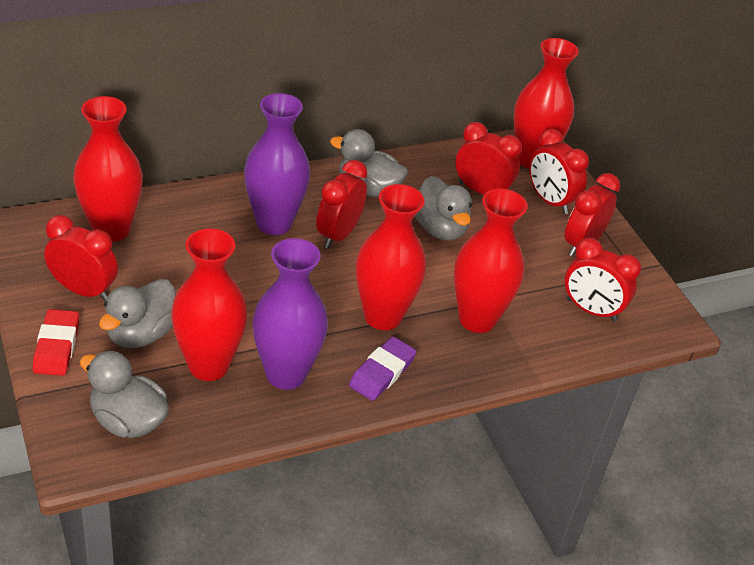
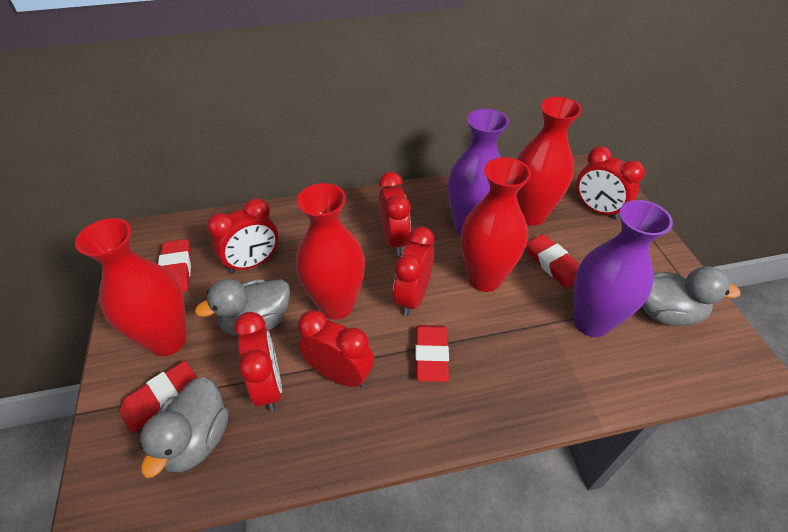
grey duck: 4 -> 3
purple eraser: 1 -> 0
red eraser: 1 -> 4
red vase: 5 -> 4

